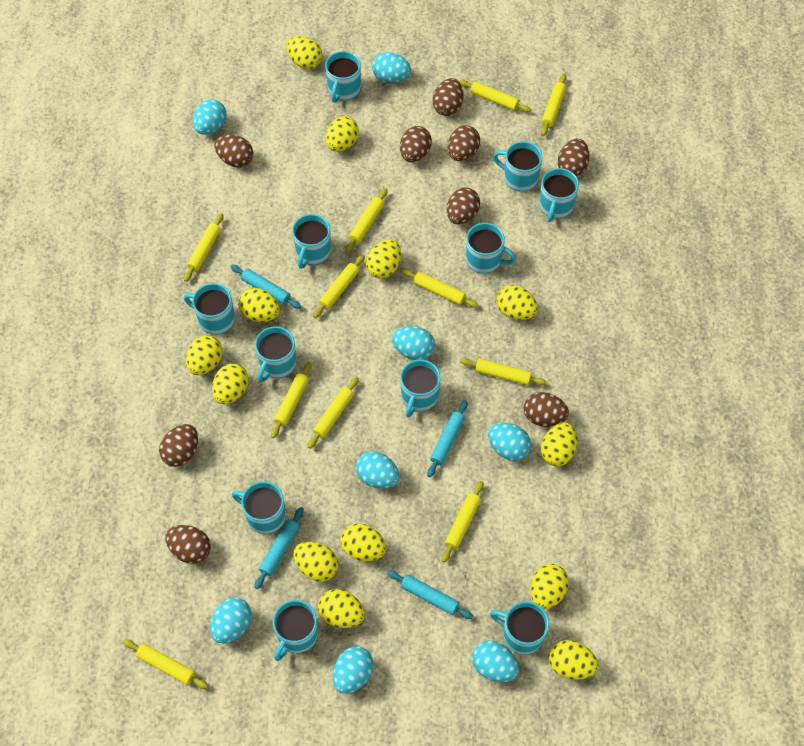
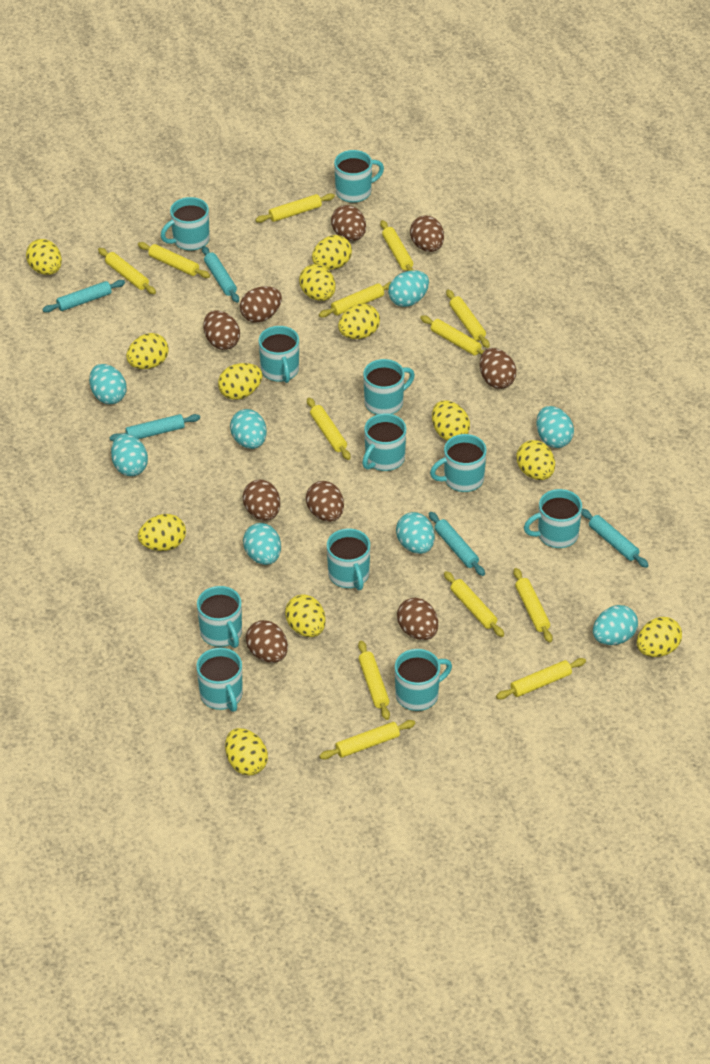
turquoise rolling pin: 4 -> 5
yellow egg: 13 -> 12
yellow rolling pin: 11 -> 13

